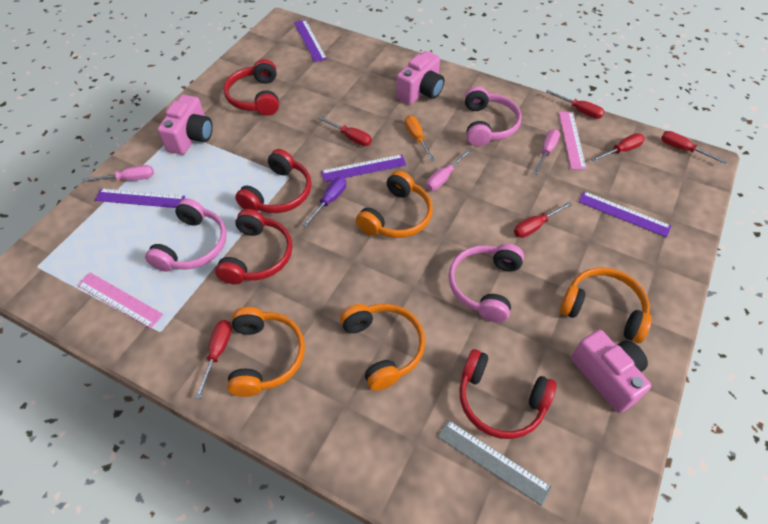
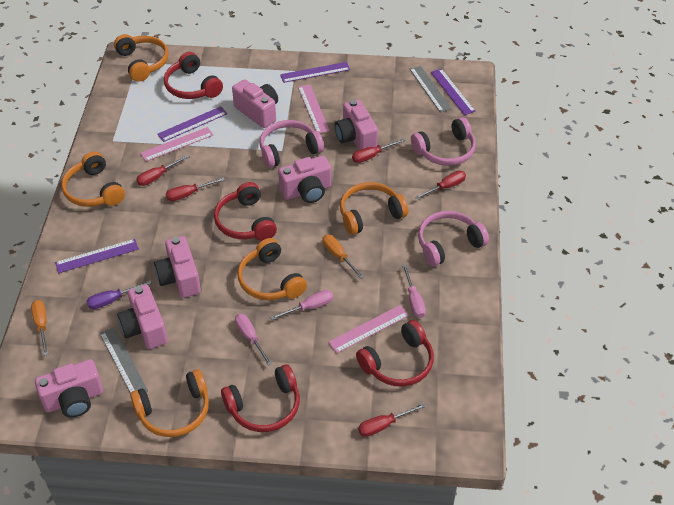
grey ruler: 1 -> 2
orange headphones: 4 -> 5
orange screwdriver: 1 -> 2
pink camera: 3 -> 6
pink ruler: 2 -> 3
red screwdriver: 6 -> 5

